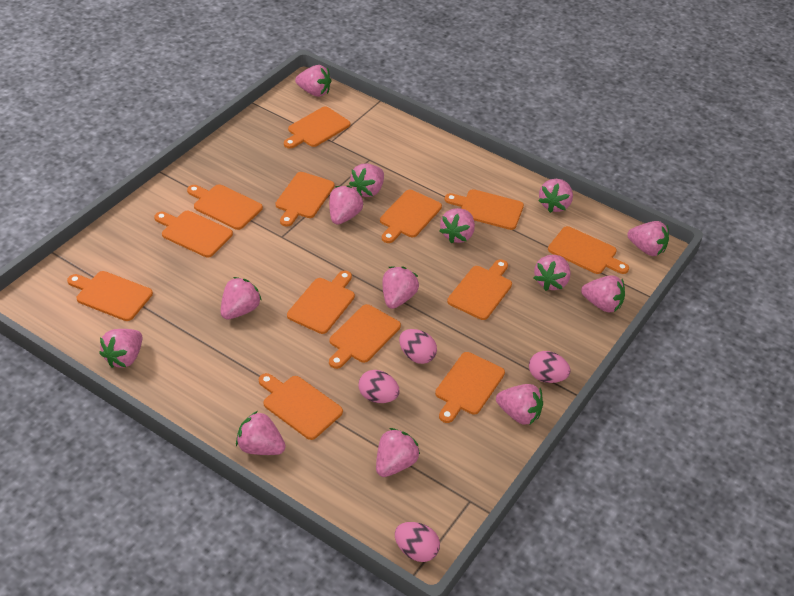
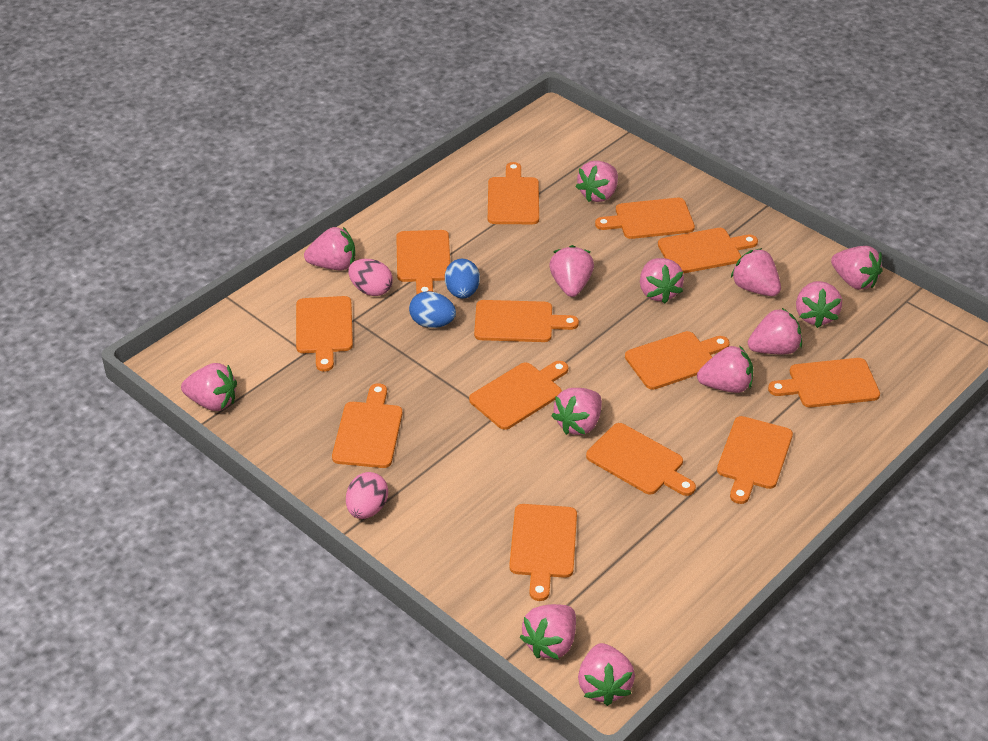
blue egg: 0 -> 2
pink egg: 4 -> 2
pink strawberry: 14 -> 13

